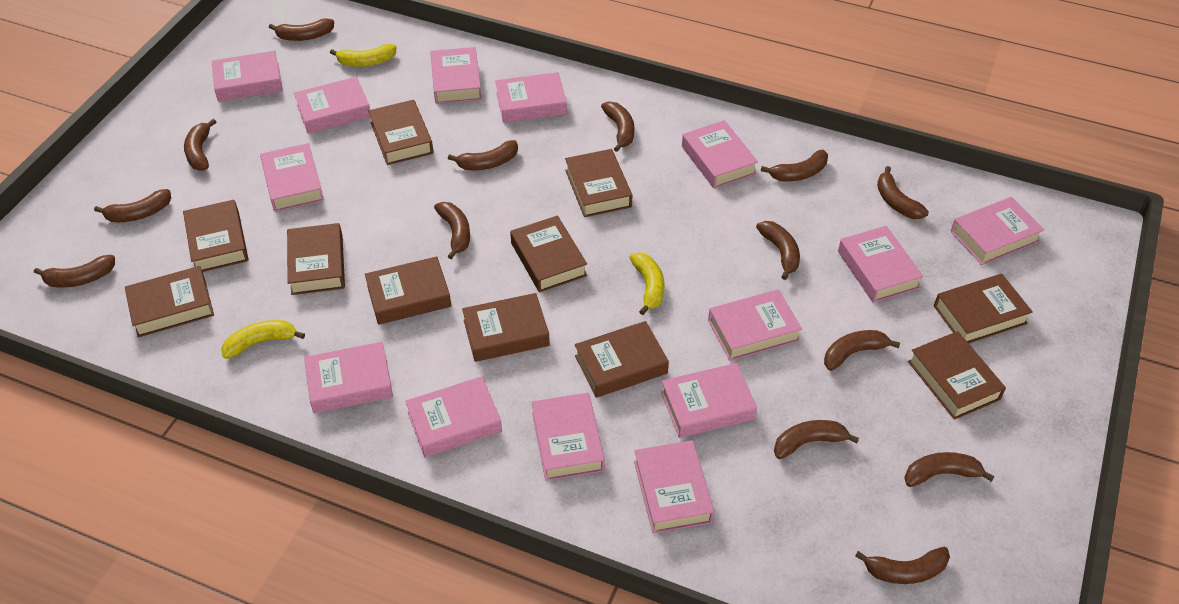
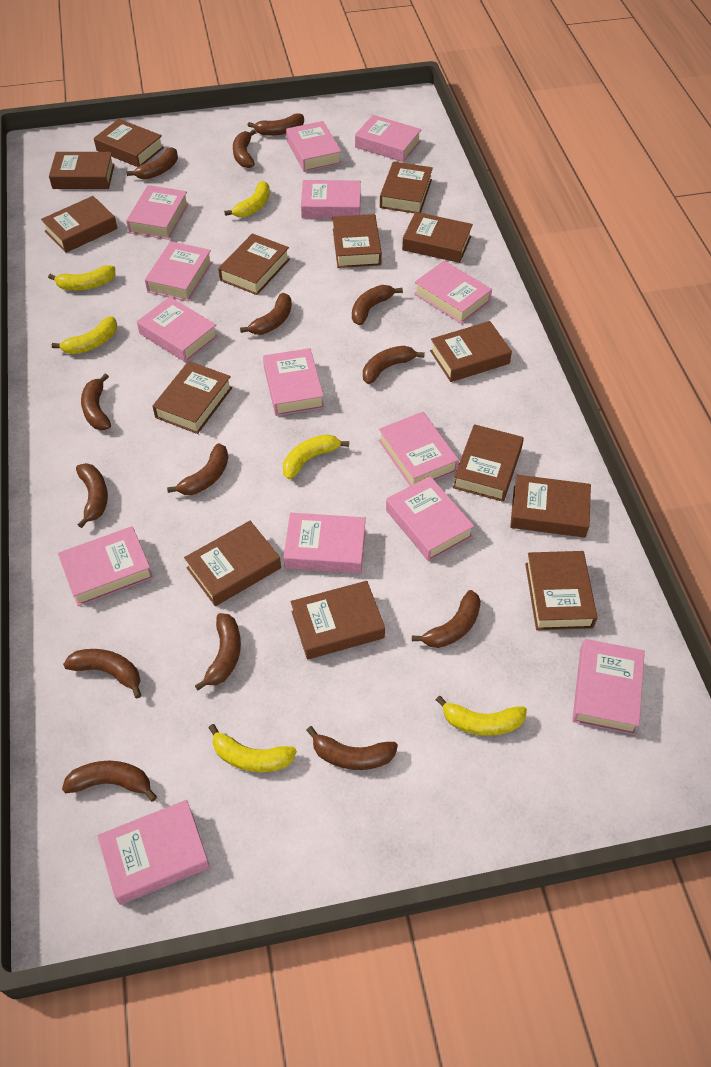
brown book: 11 -> 14
yellow banana: 3 -> 6

